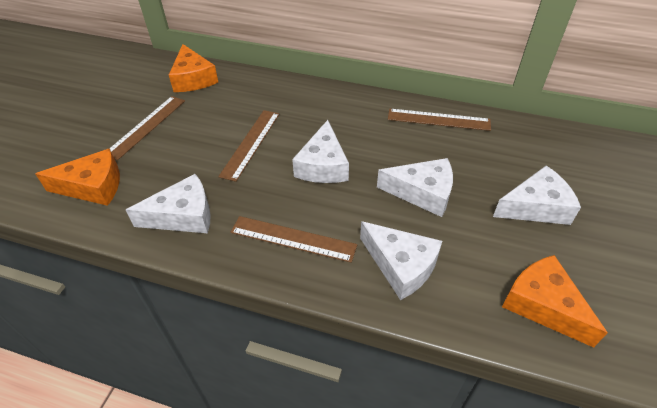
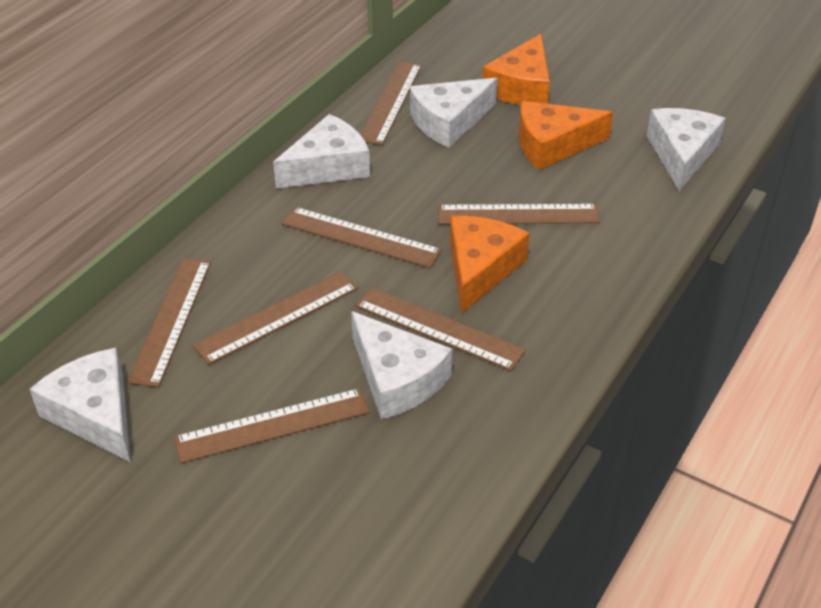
brown ruler: 4 -> 7

